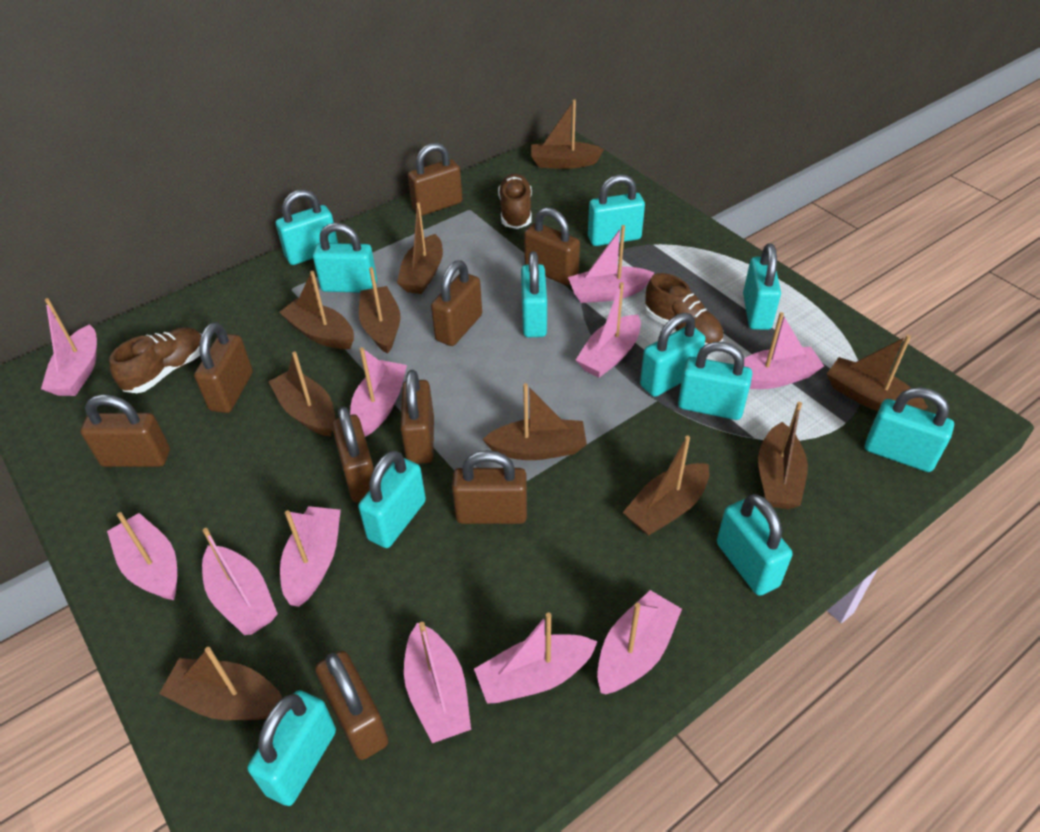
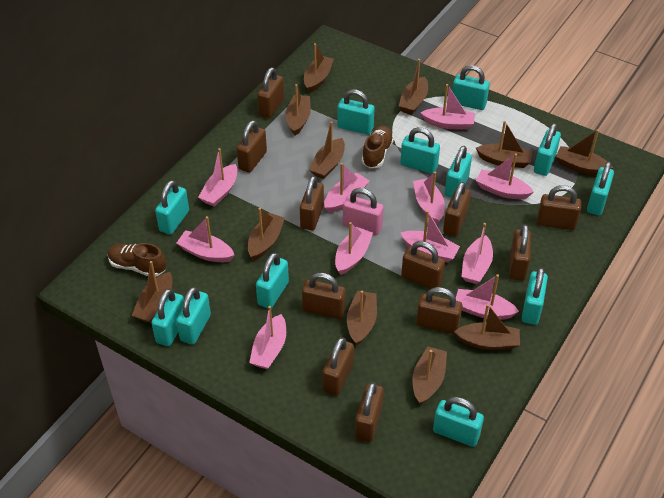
brown boat: 10 -> 11
brown padlock: 9 -> 11
brown shoe: 3 -> 2
pink padlock: 0 -> 1
turquoise padlock: 11 -> 12

